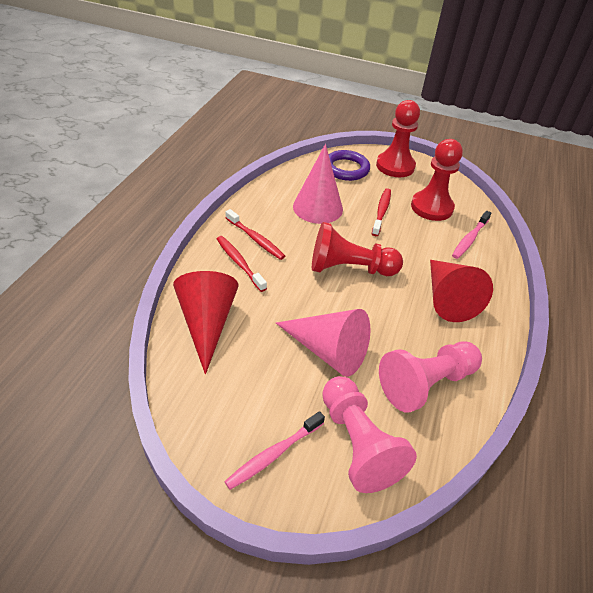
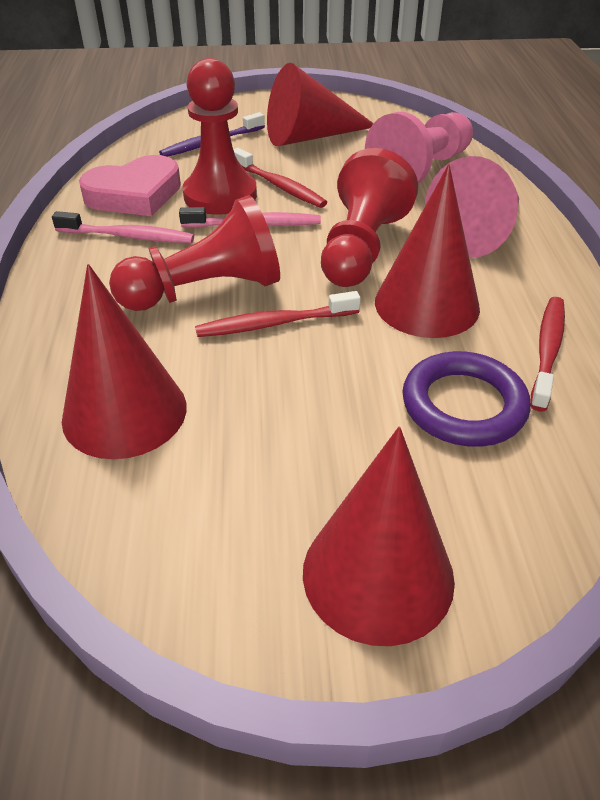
pink cone: 2 -> 1
pink heart: 0 -> 1
pink pawn: 2 -> 1
purple toothbrush: 0 -> 1
red cone: 2 -> 4

